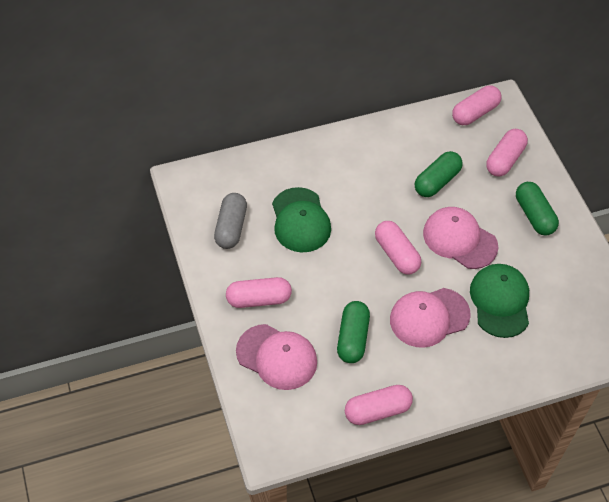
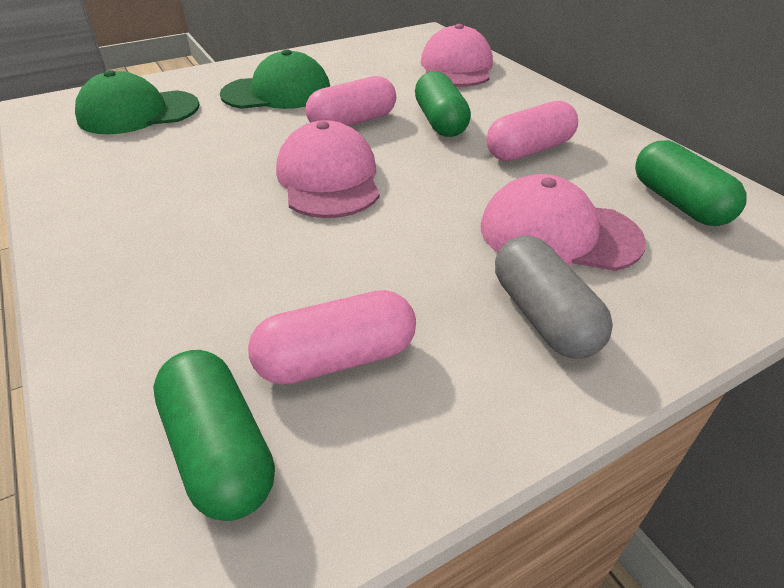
pink capsule: 5 -> 3

